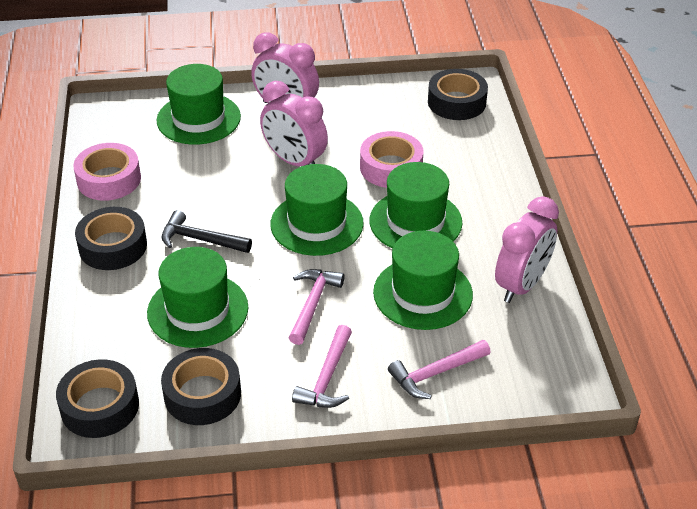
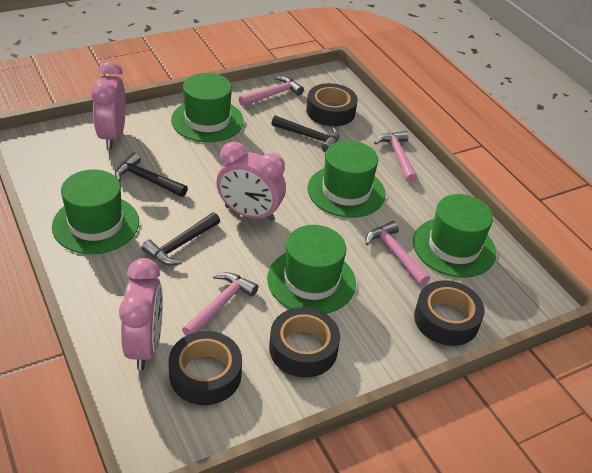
black hammer: 1 -> 3
pink hammer: 3 -> 4
pink tape: 2 -> 0

